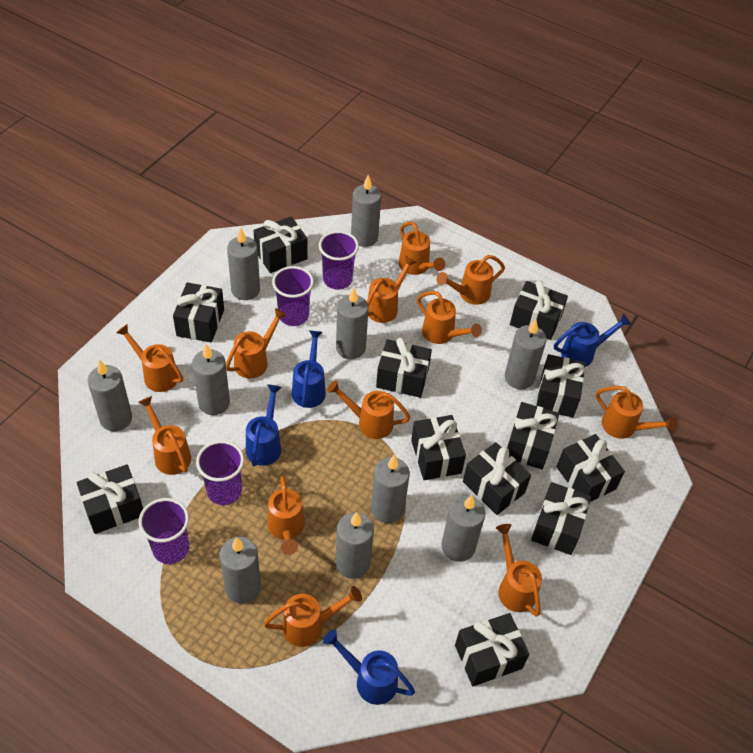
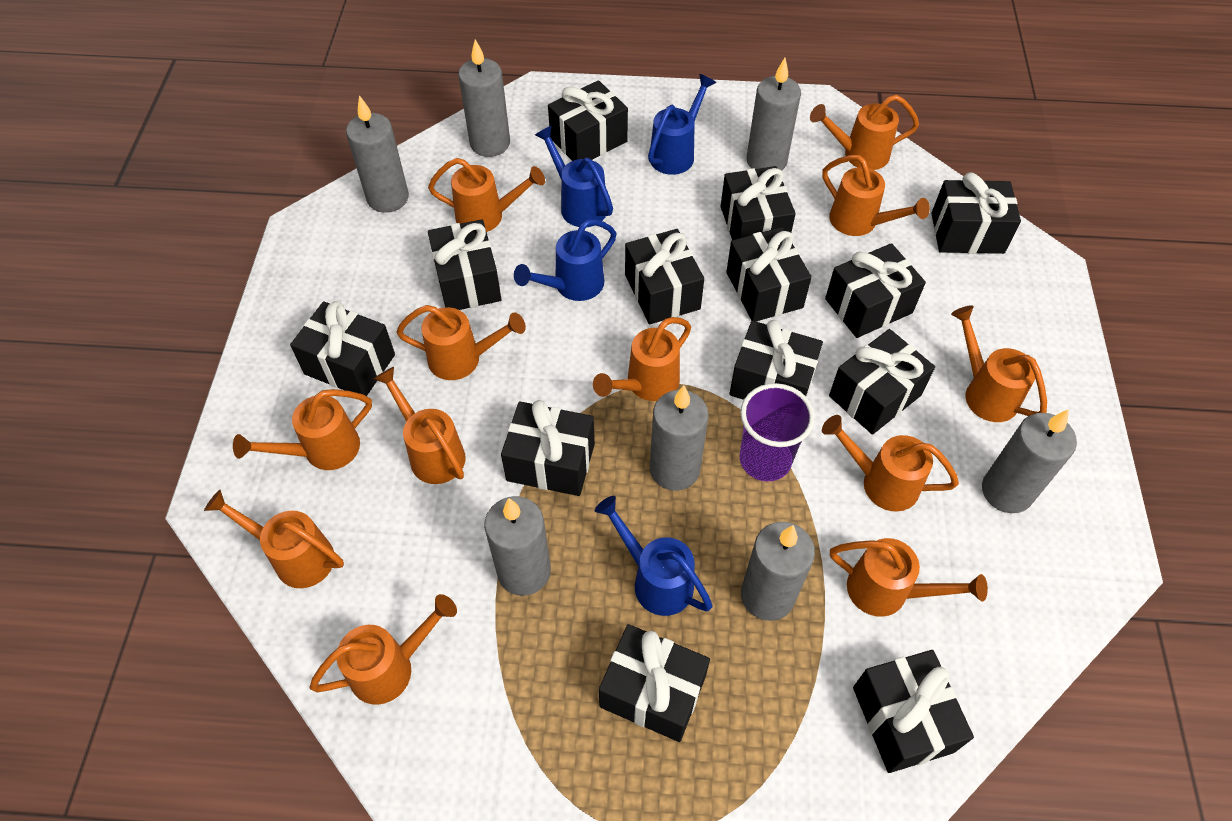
black gift: 12 -> 13
grey candle: 10 -> 7
purple cup: 4 -> 1

